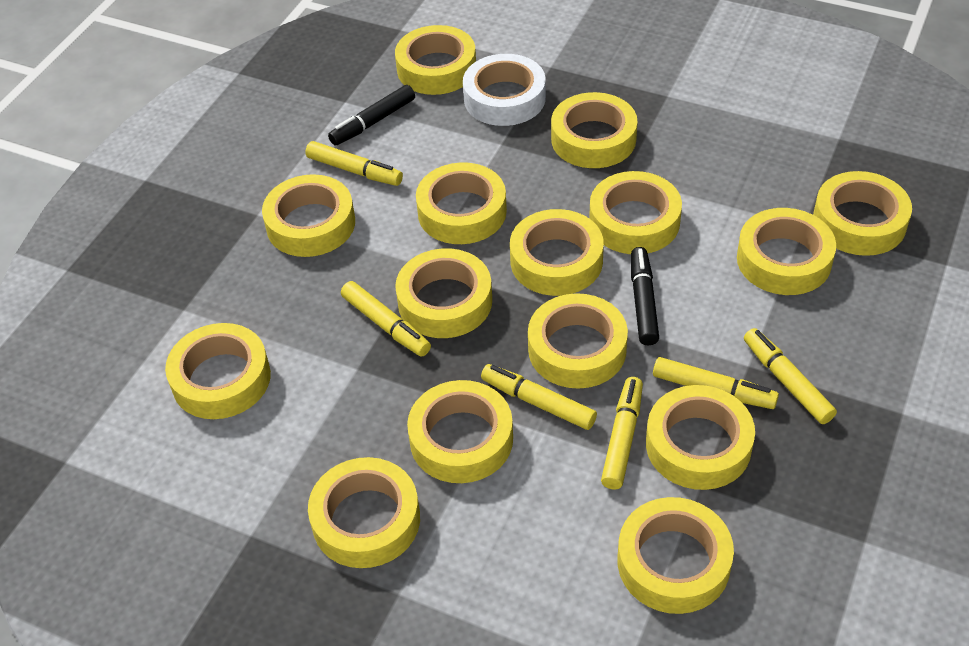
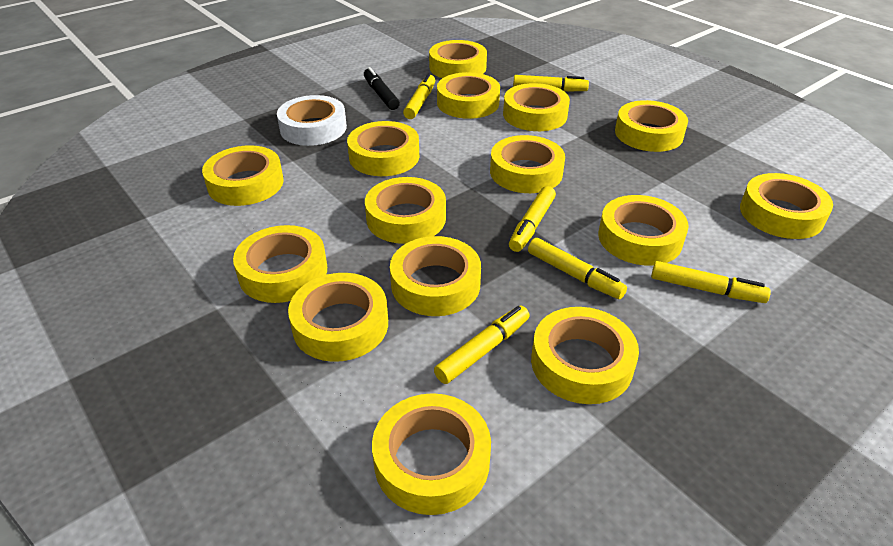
black marker: 2 -> 1

